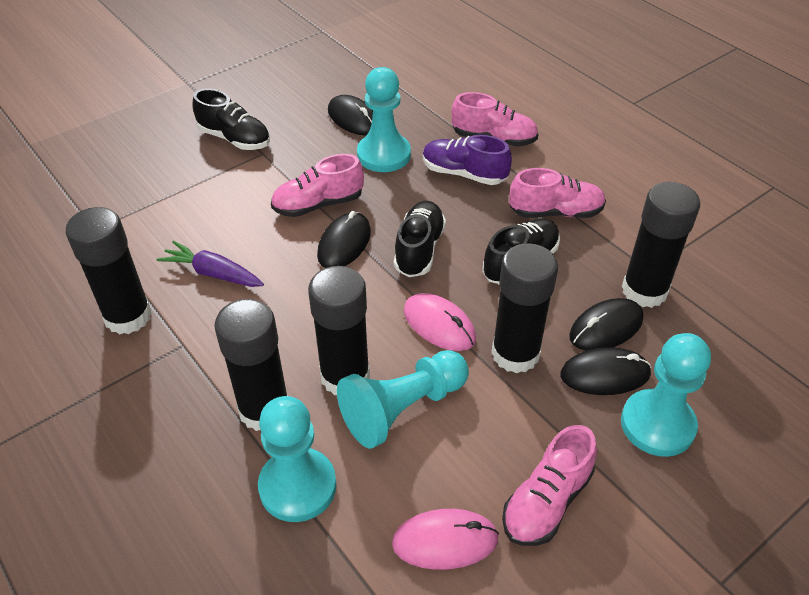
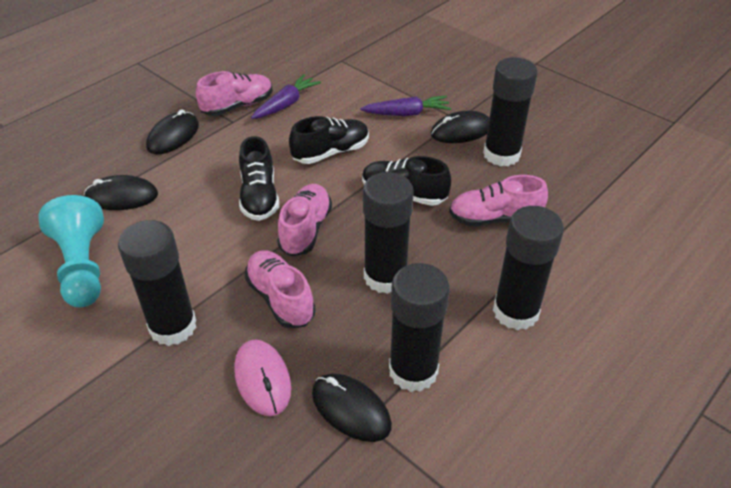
pink mouse: 2 -> 1
purple carrot: 1 -> 2
purple shoe: 1 -> 0
turquoise pawn: 4 -> 1

